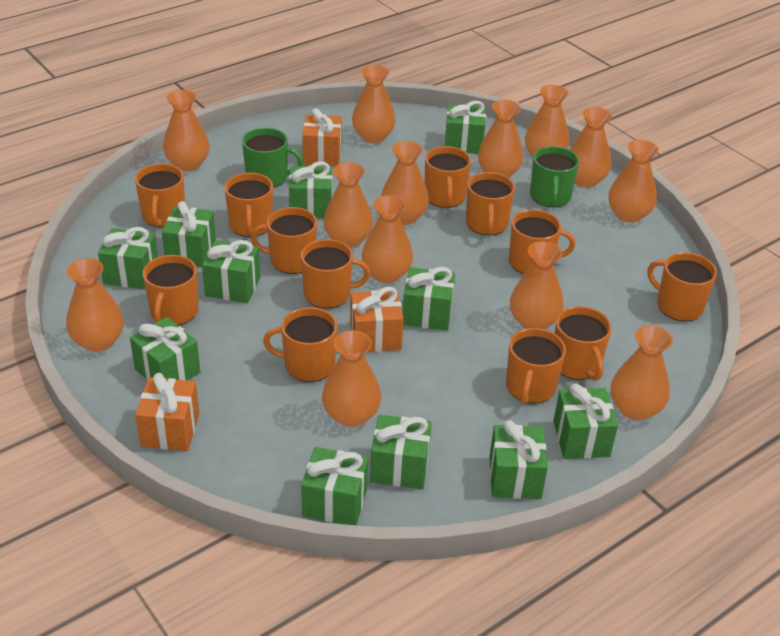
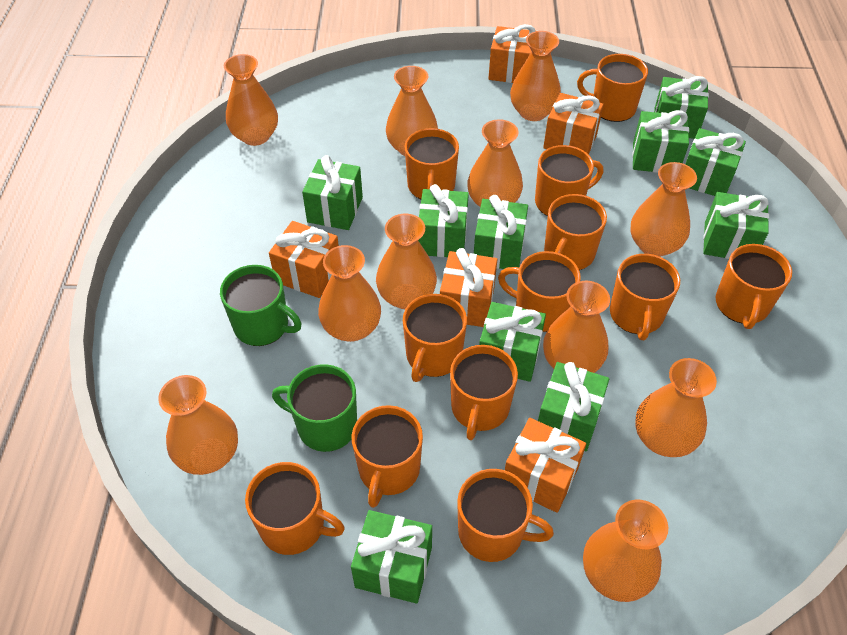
green gift: 11 -> 10
orange gift: 3 -> 5
orange vase: 13 -> 11

